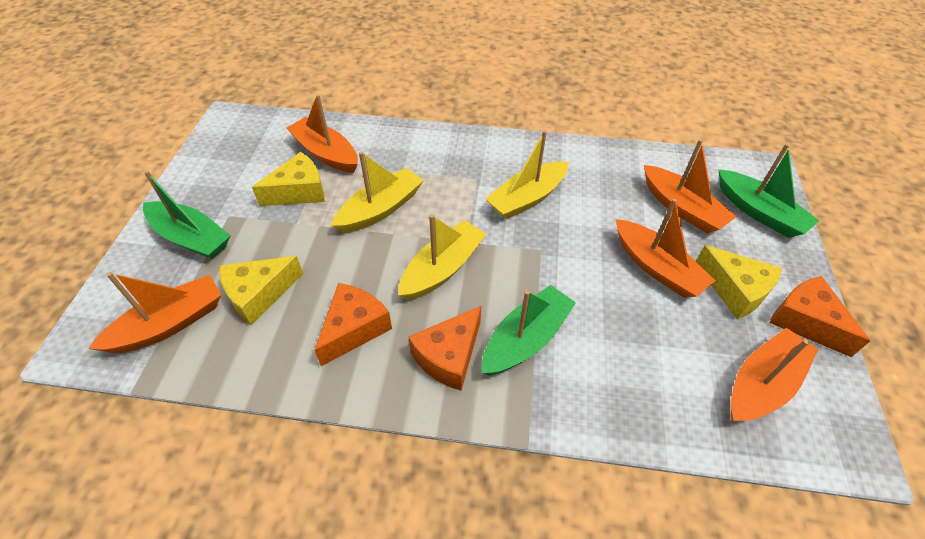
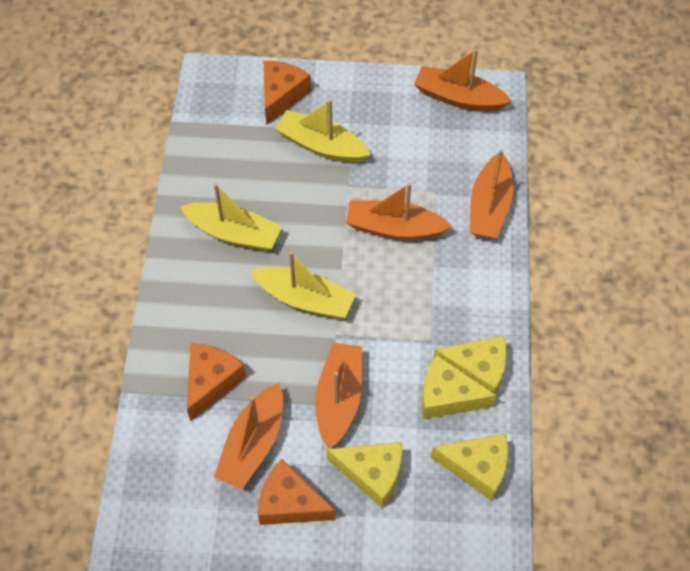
green boat: 3 -> 0
yellow cheese: 3 -> 4

